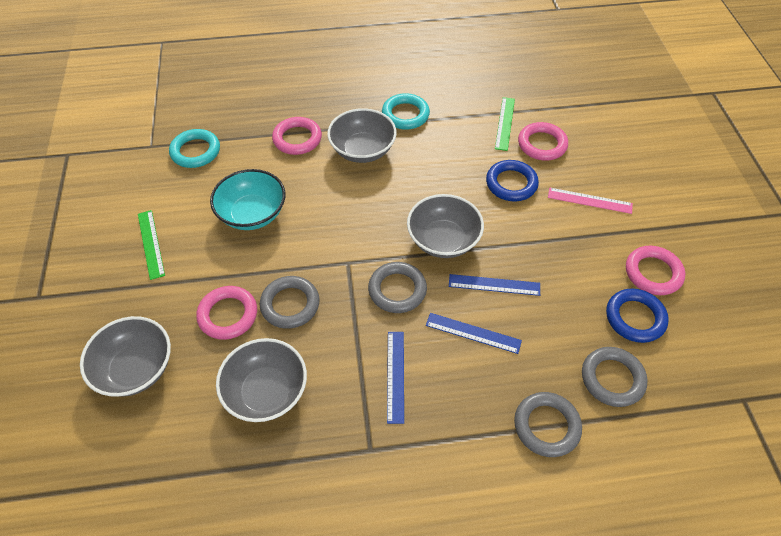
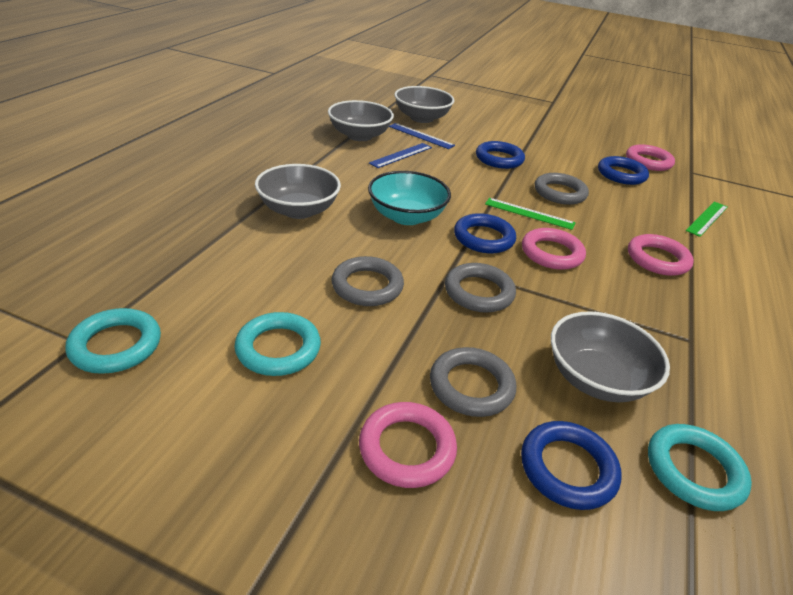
blue ring: 2 -> 4
blue ruler: 3 -> 2
pink ruler: 1 -> 0
turquoise ring: 2 -> 3

